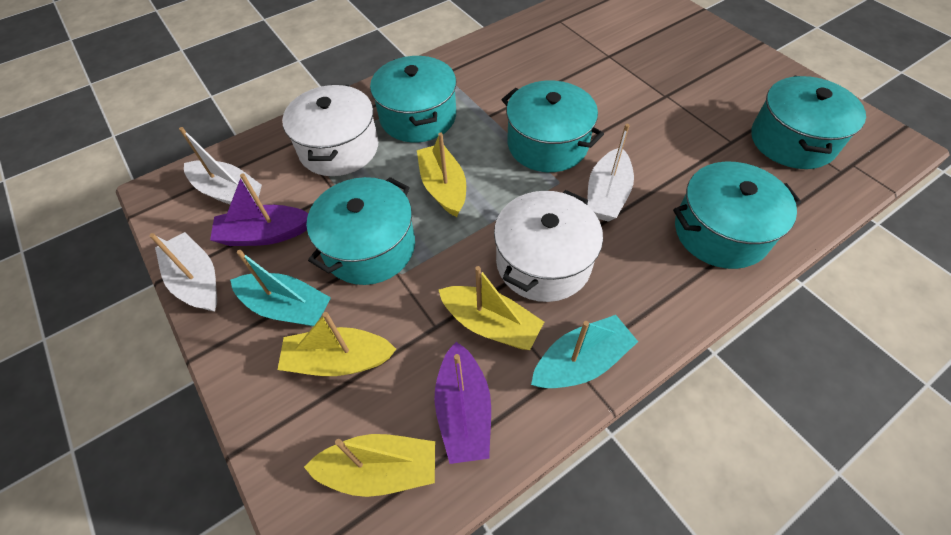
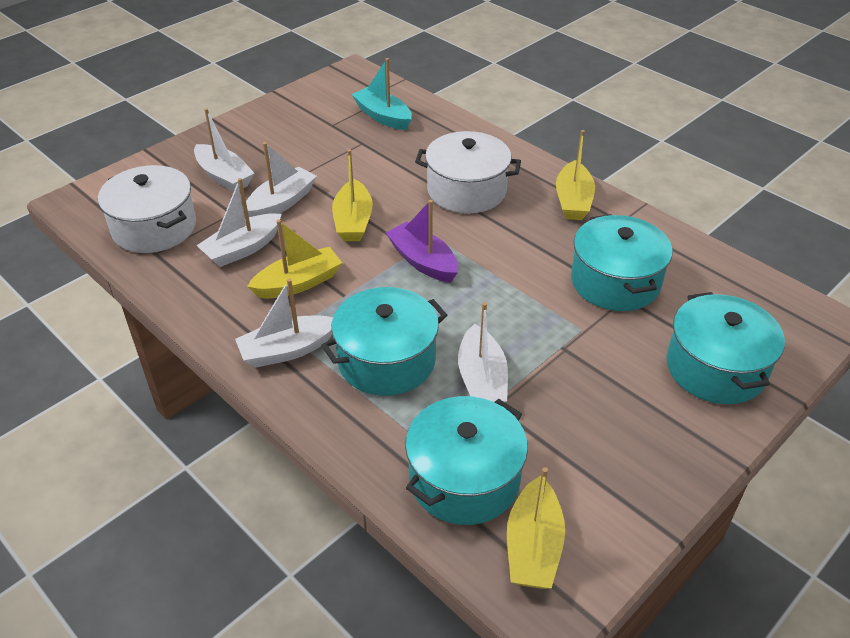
purple boat: 2 -> 1
turquoise boat: 2 -> 1
turquoise pot: 5 -> 4
white boat: 3 -> 5

